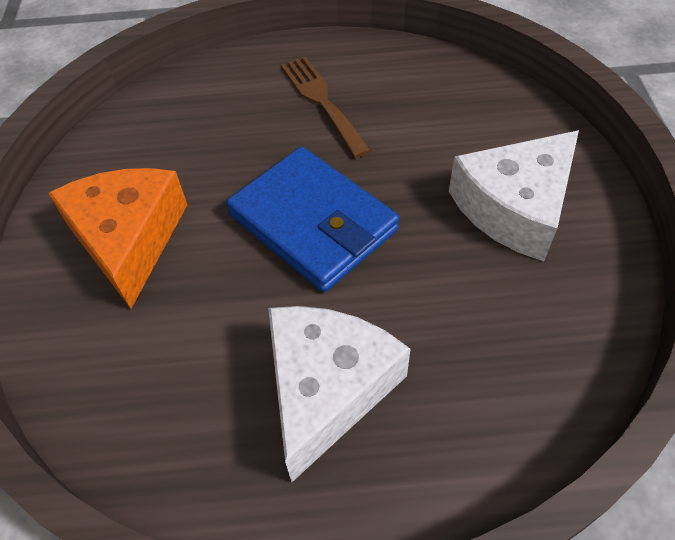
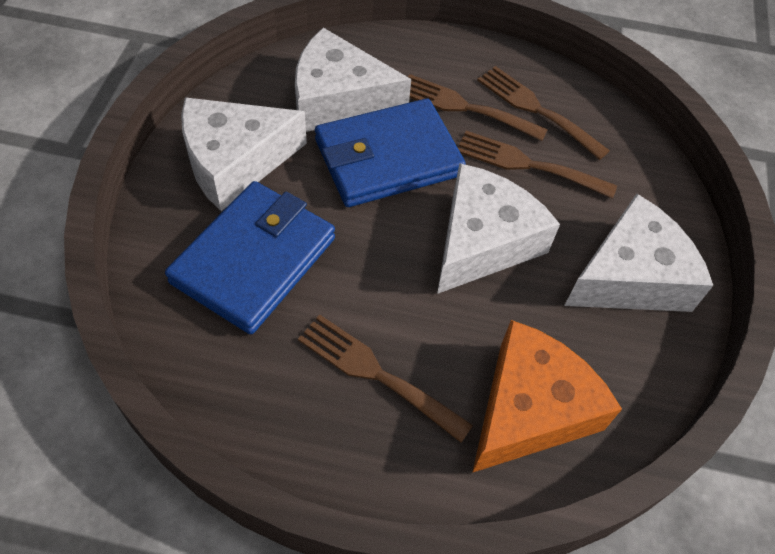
blue wallet: 1 -> 2
brown fork: 1 -> 4
white cheese: 2 -> 4

